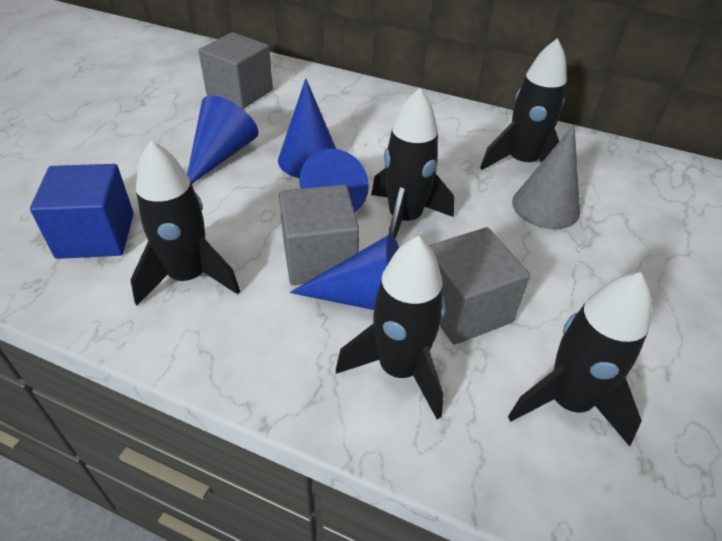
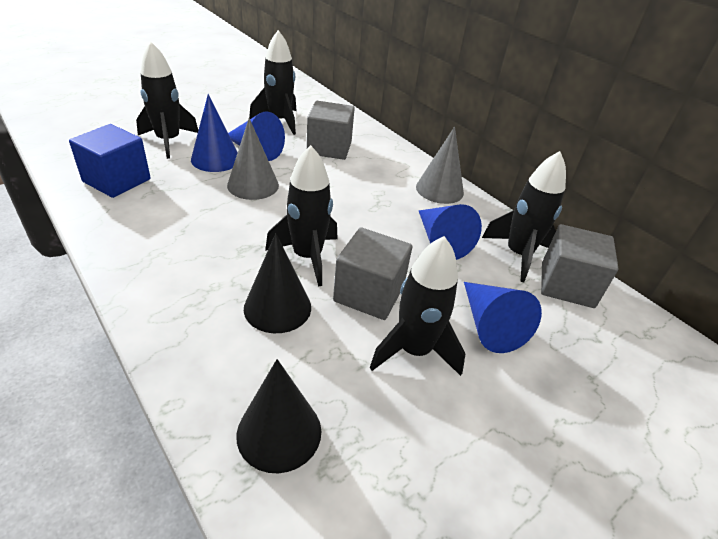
black cone: 0 -> 2
grey cone: 1 -> 2

